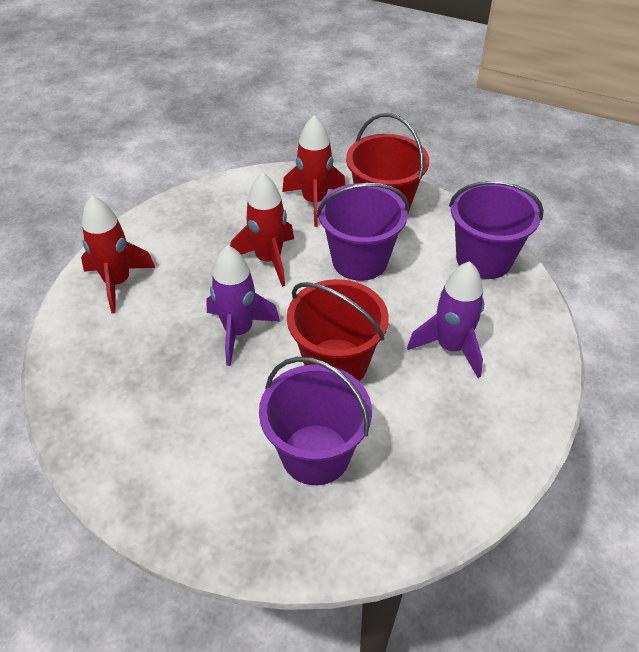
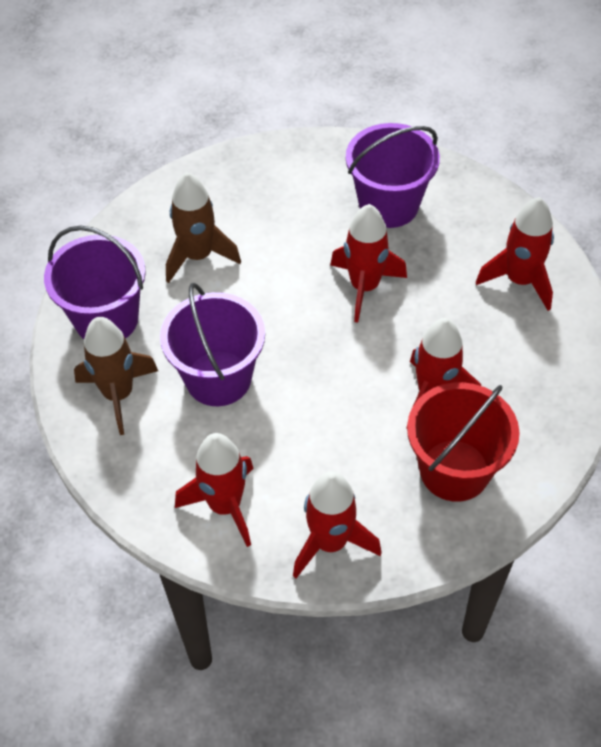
brown rocket: 0 -> 2
purple rocket: 2 -> 0
red bucket: 2 -> 1
red rocket: 3 -> 5

